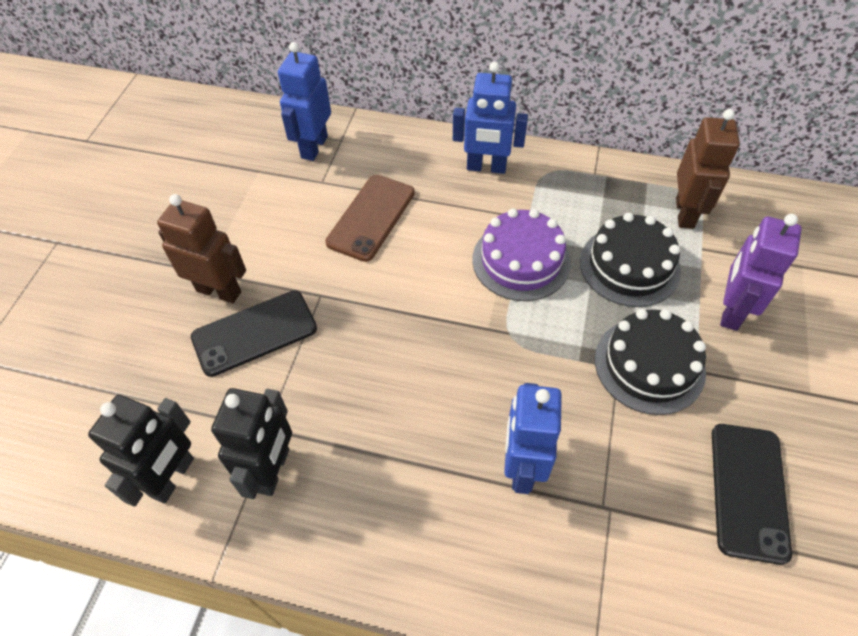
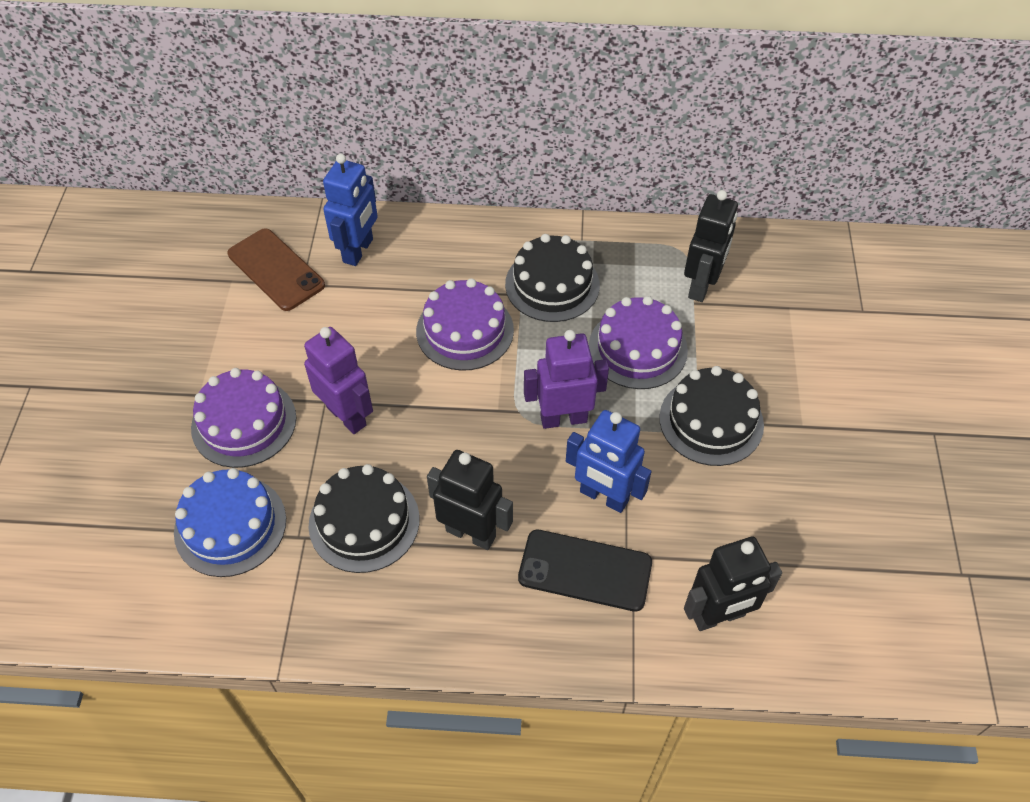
black cake: 2 -> 3
black phone: 2 -> 1
black robot: 2 -> 3
blue cake: 0 -> 1
blue robot: 3 -> 2
brown robot: 2 -> 0
purple cake: 1 -> 3
purple robot: 1 -> 2

